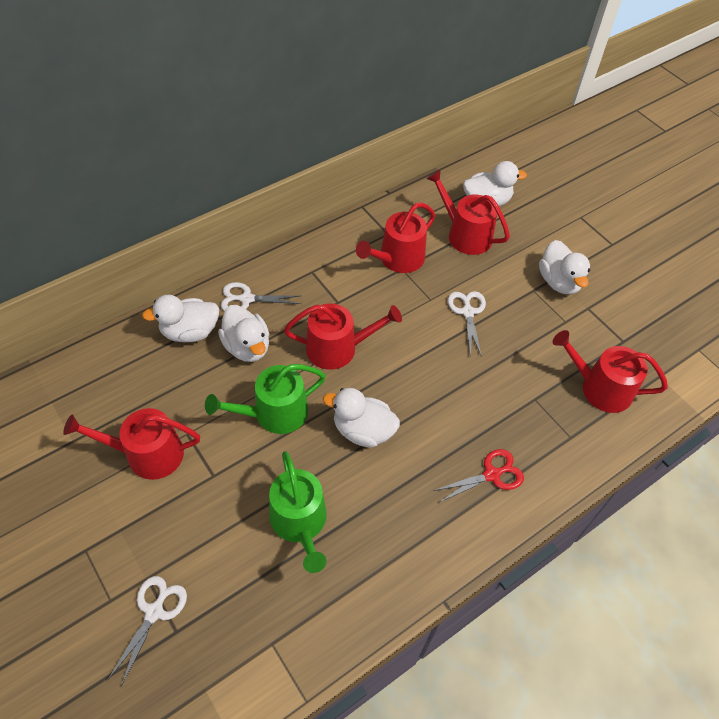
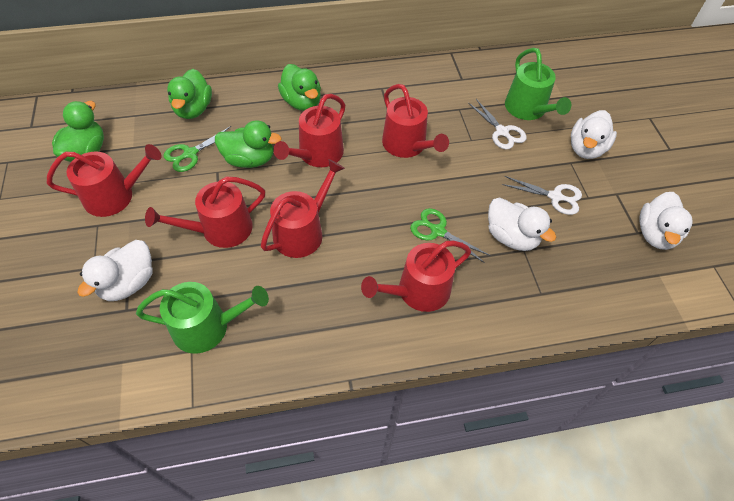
green duck: 0 -> 4
green scissors: 0 -> 2
red scissors: 1 -> 0
red watering can: 5 -> 6
white duck: 5 -> 4
white scissors: 3 -> 2

